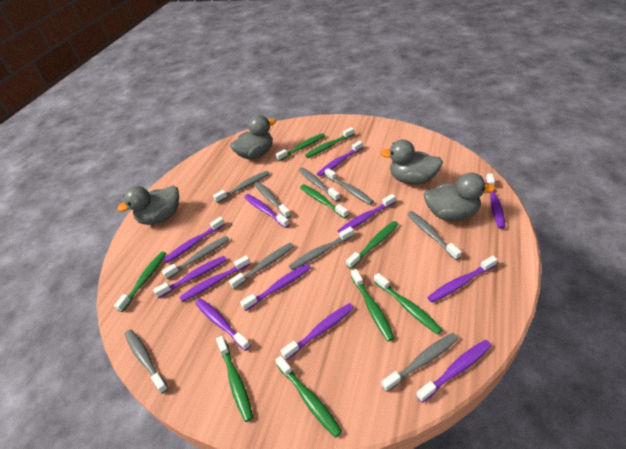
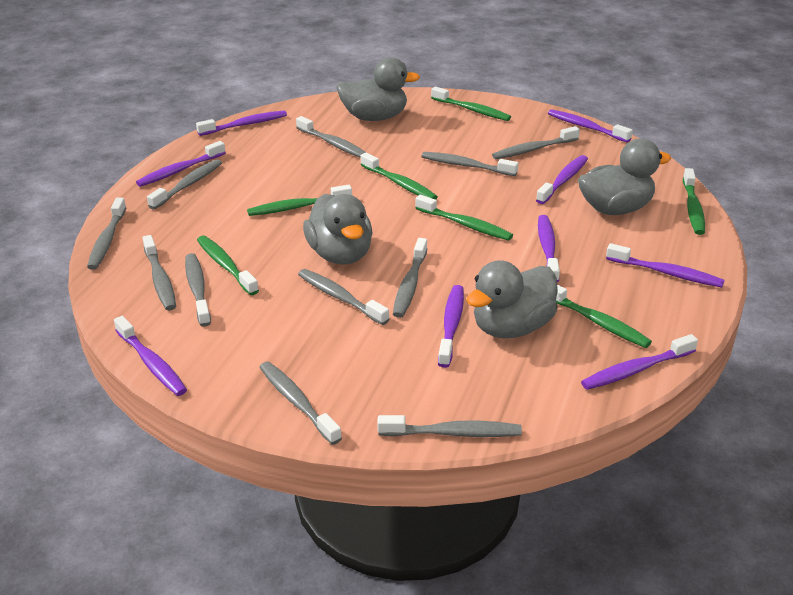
green toothbrush: 9 -> 7
grey toothbrush: 10 -> 11
purple toothbrush: 12 -> 9

